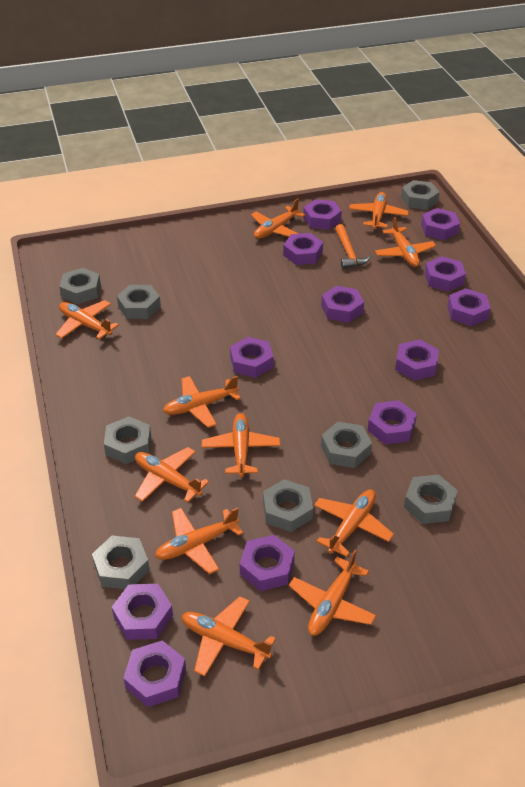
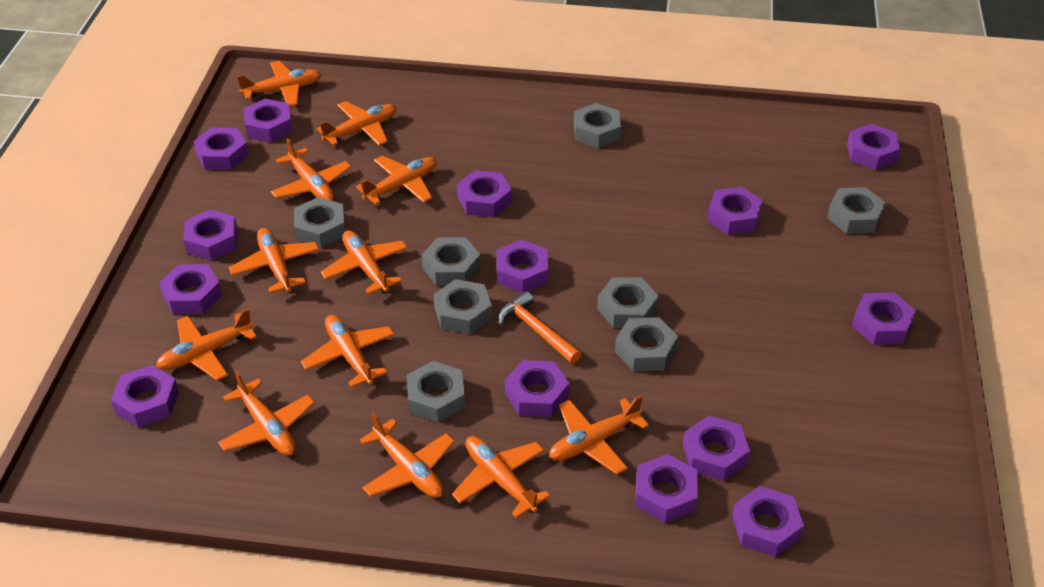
orange plane: 11 -> 12
purple nut: 12 -> 14

